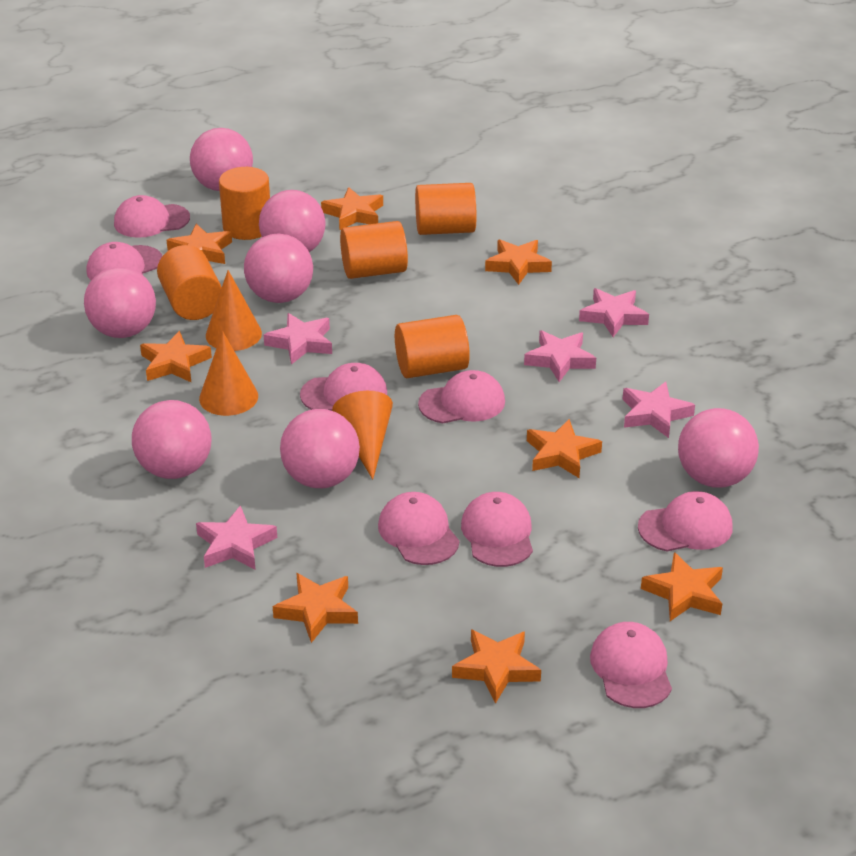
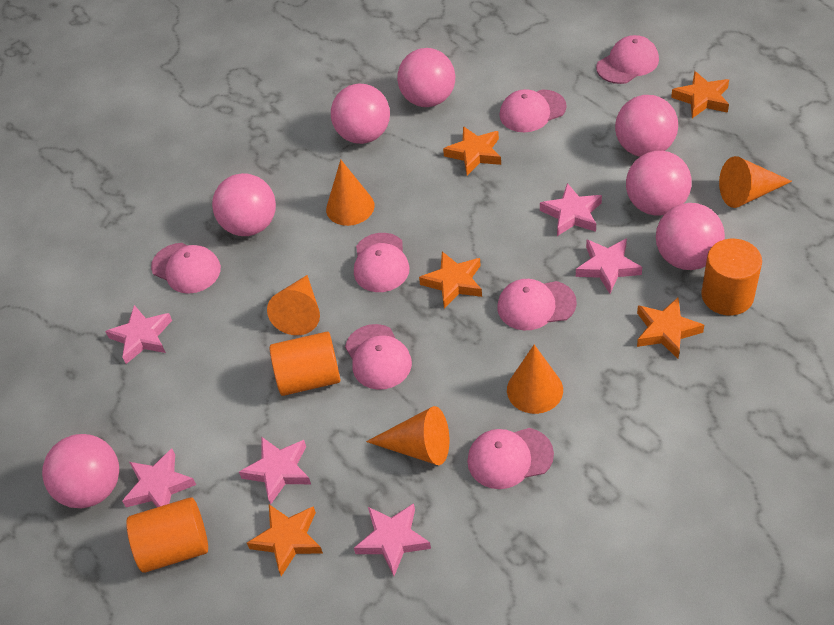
orange cone: 3 -> 5
orange cylinder: 5 -> 3
orange star: 8 -> 5
pink cap: 8 -> 7
pink star: 5 -> 6

